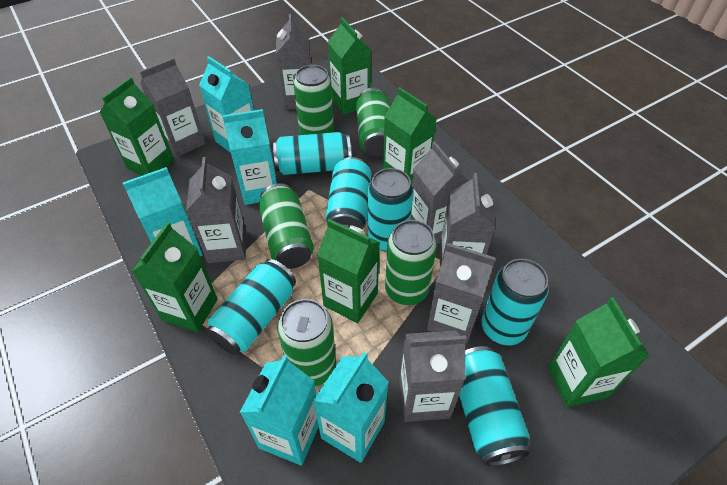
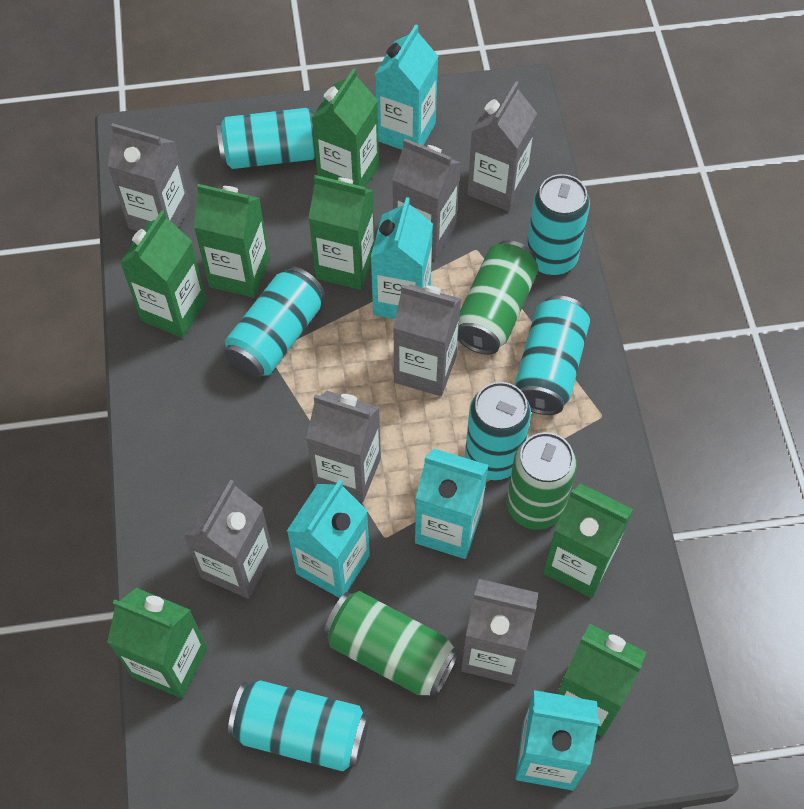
green can: 5 -> 3
green carton: 6 -> 7

